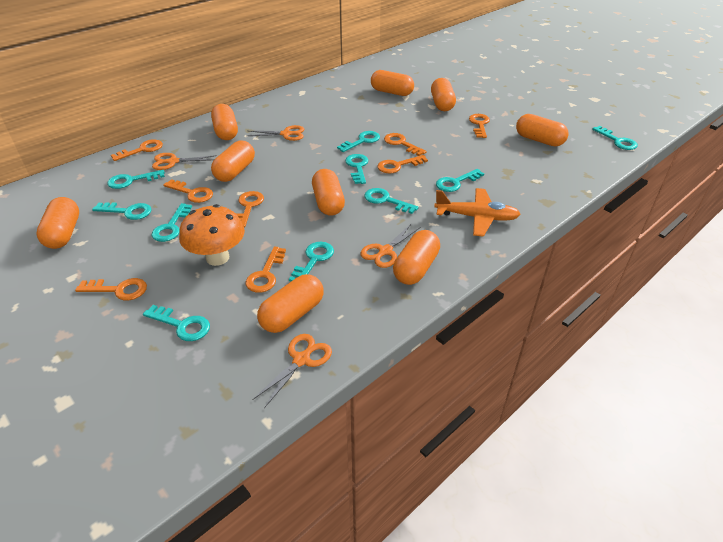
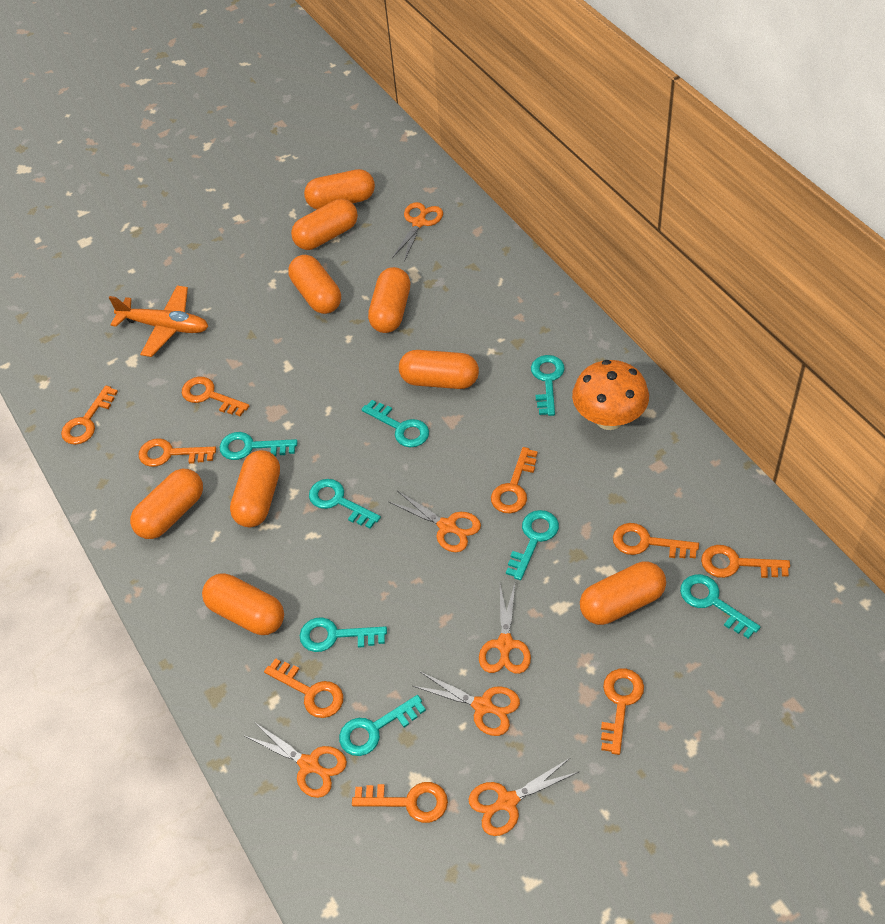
orange key: 8 -> 9
orange scissors: 4 -> 6
turquoise key: 10 -> 8

